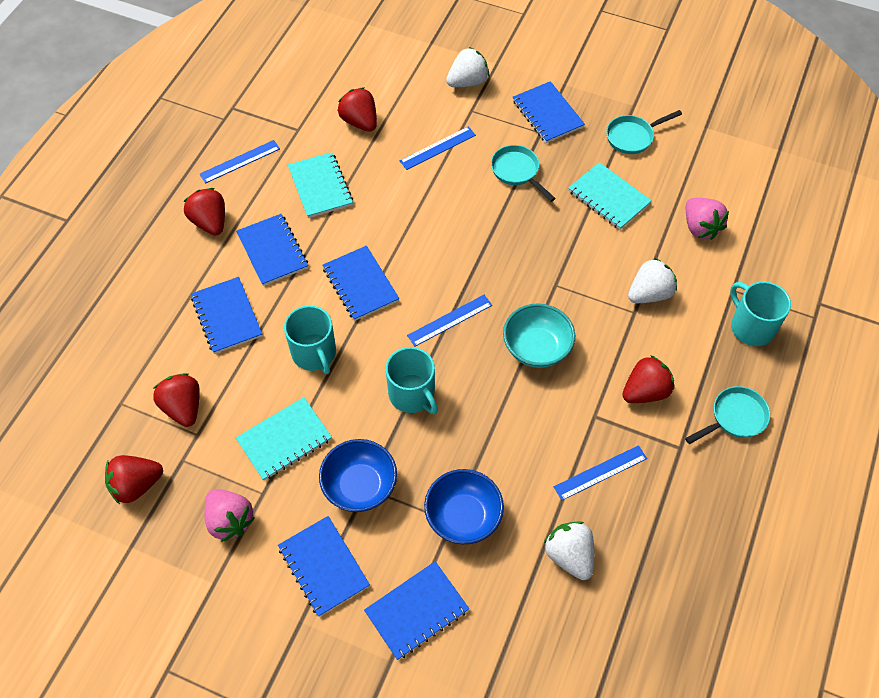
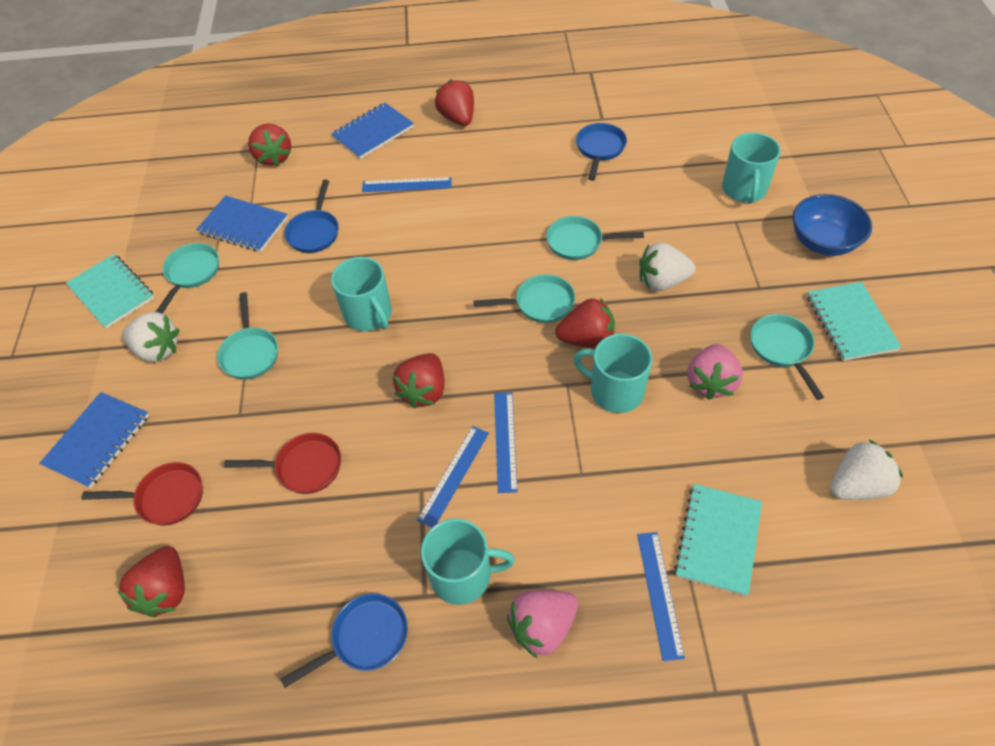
blue bowl: 2 -> 1
blue notebook: 6 -> 3
blue pan: 0 -> 3
red pan: 0 -> 2
turquoise bowl: 1 -> 0
turquoise mug: 3 -> 4
turquoise pan: 3 -> 5

